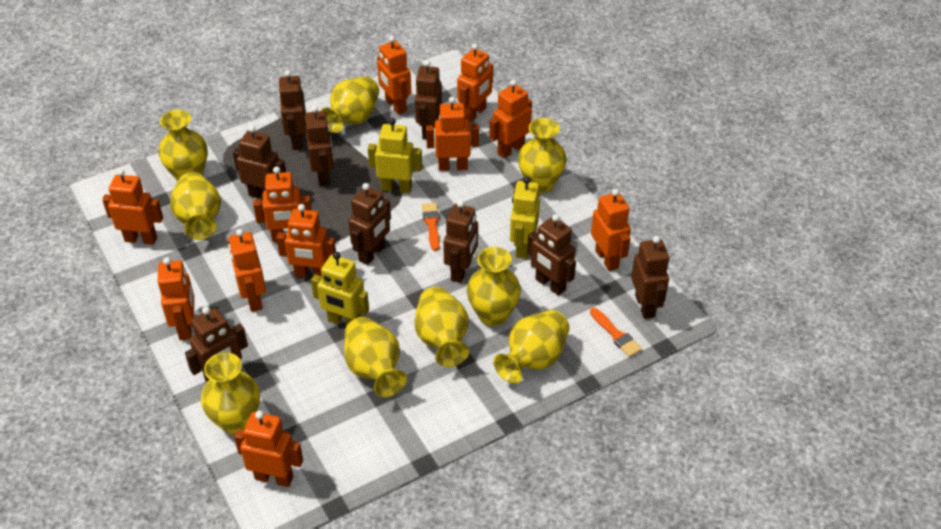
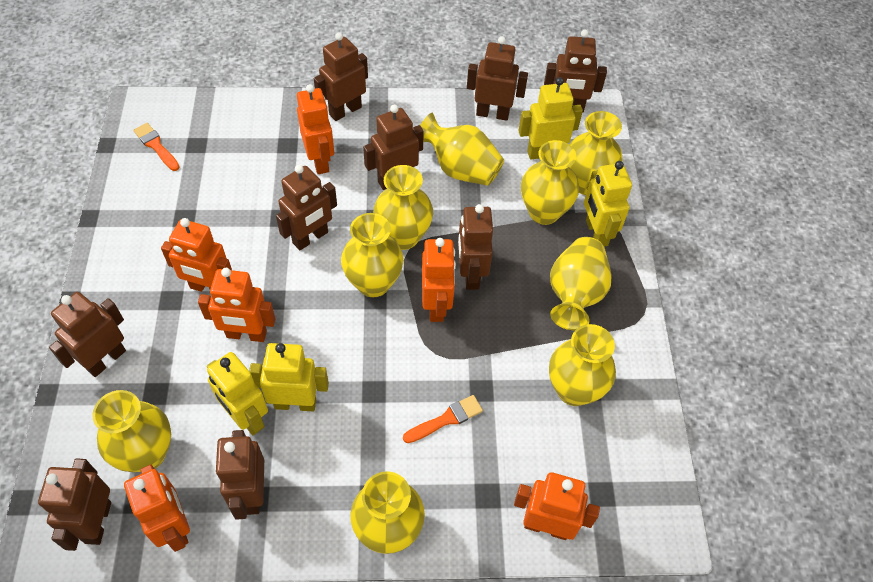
orange robot: 11 -> 6
yellow robot: 3 -> 4

